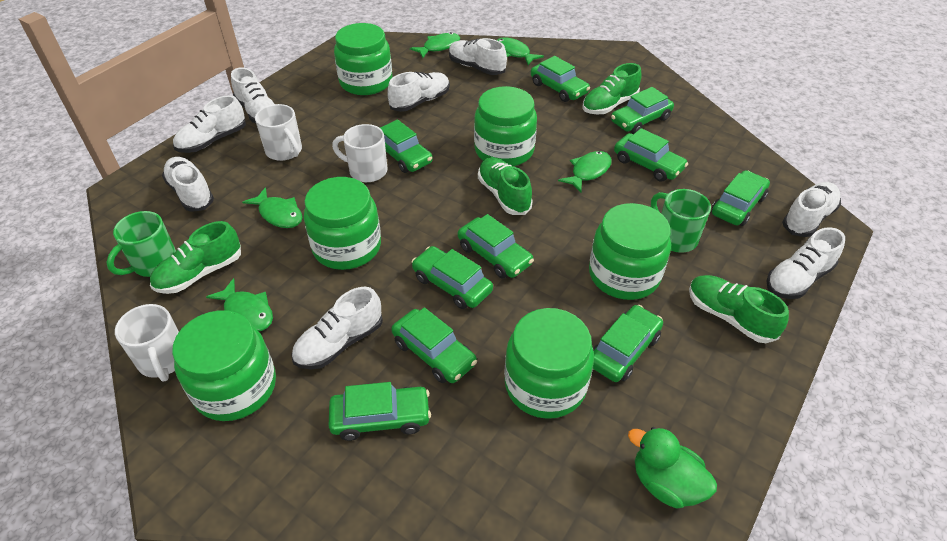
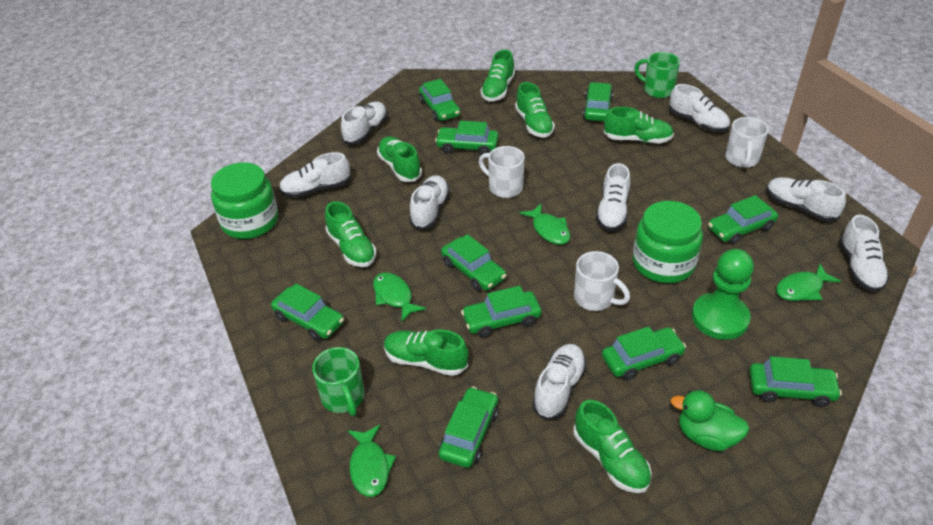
green fish: 5 -> 4
green jar: 6 -> 2
green pawn: 0 -> 1
green shoe: 4 -> 7

